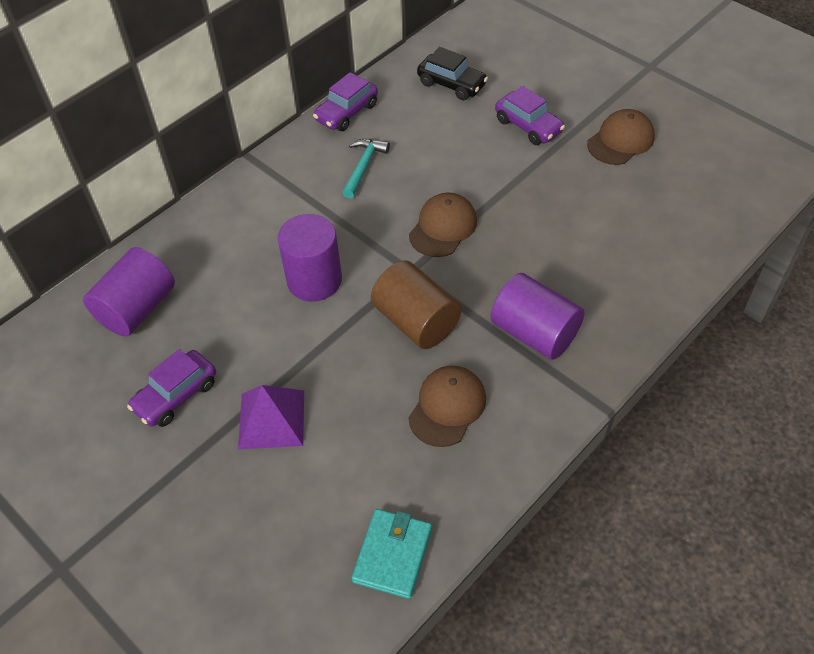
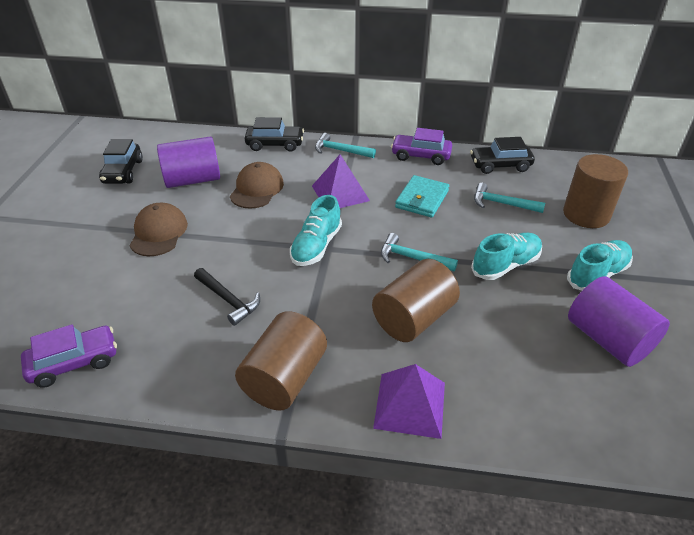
black car: 1 -> 3
black hammer: 0 -> 1
brown cap: 3 -> 2
brown cylinder: 1 -> 3
purple car: 3 -> 2
purple cylinder: 3 -> 2
purple pyramid: 1 -> 2
turquoise hammer: 1 -> 3
turquoise shoe: 0 -> 3

